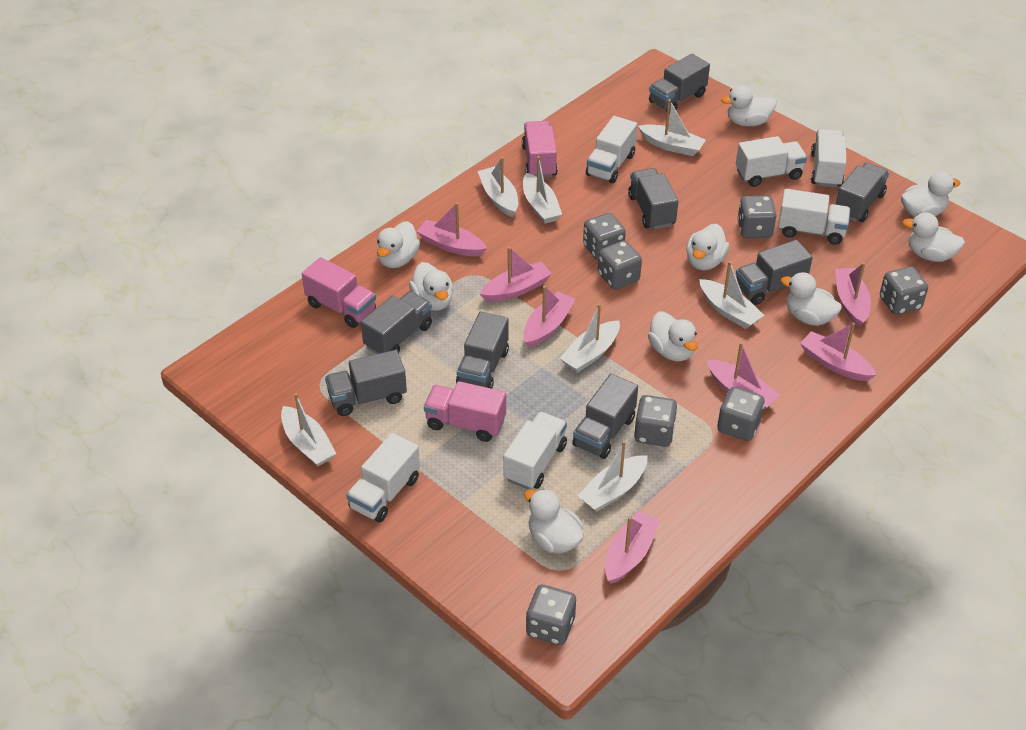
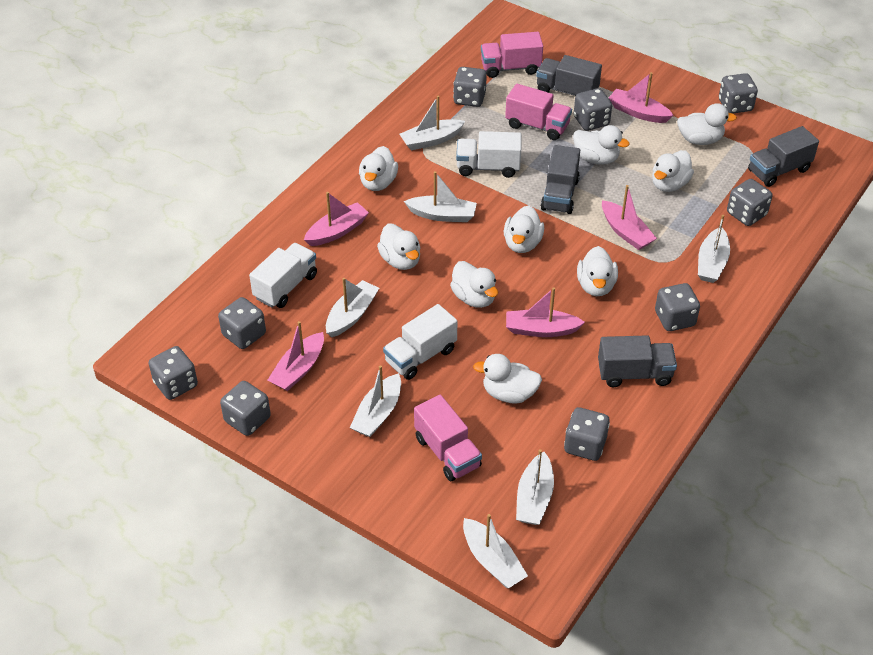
grey dice: 7 -> 9
grey truck: 8 -> 4
pink boat: 7 -> 5
white truck: 6 -> 3

